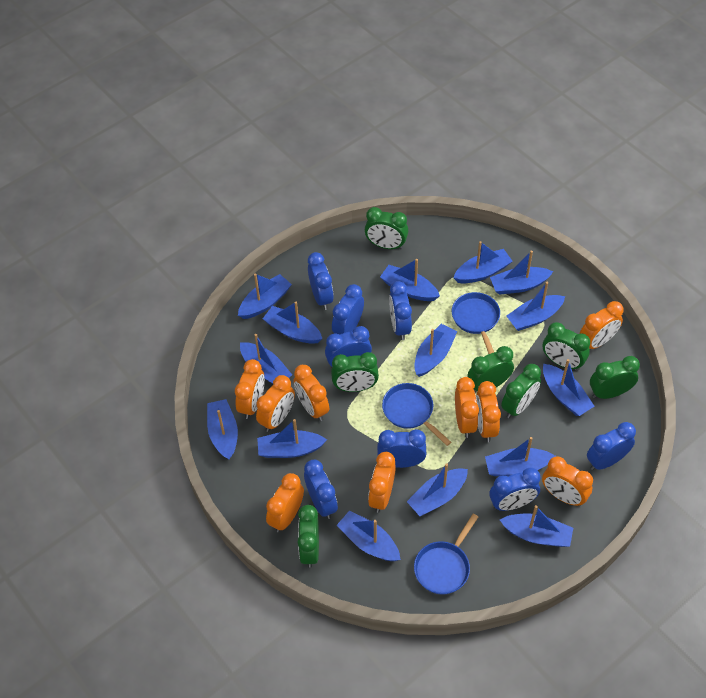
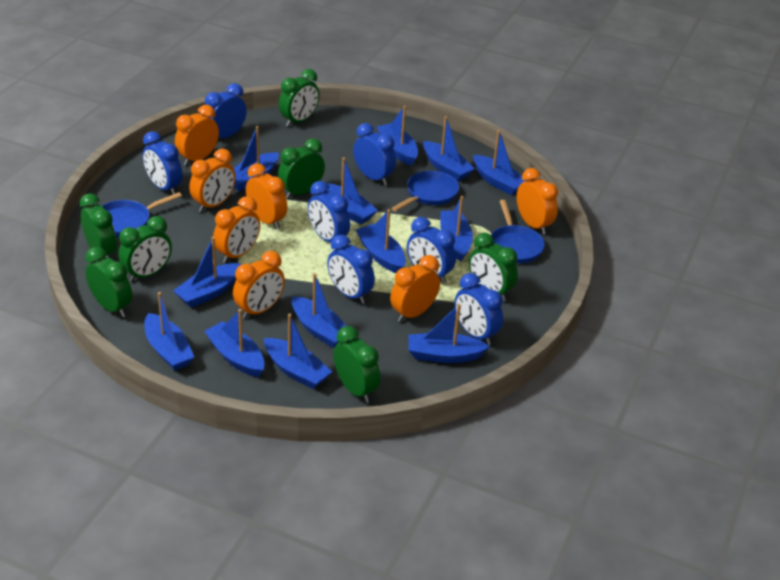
blue boat: 15 -> 13
blue clock: 8 -> 7
orange clock: 9 -> 7

